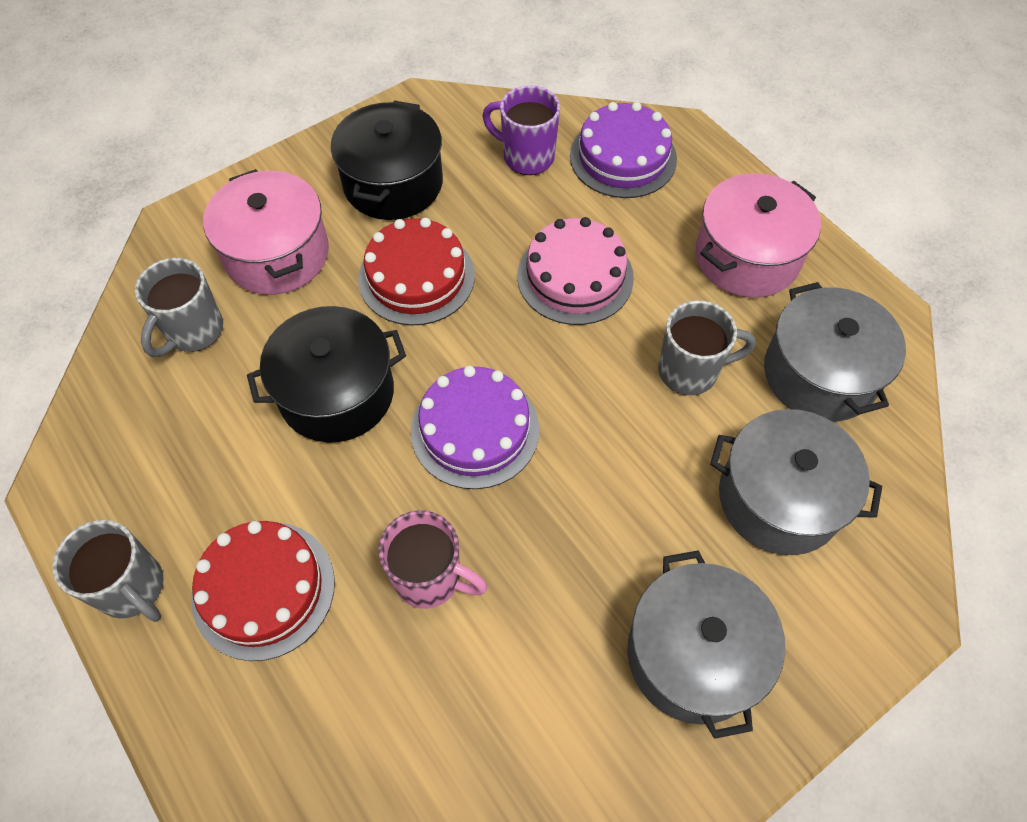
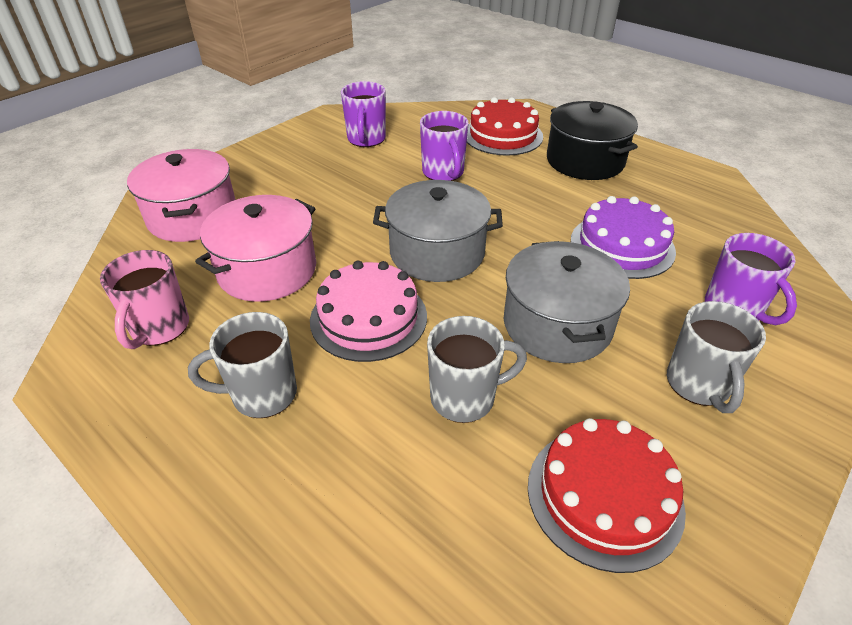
black pot: 2 -> 1
grey pot: 3 -> 2
purple cake: 2 -> 1
purple mug: 1 -> 3

